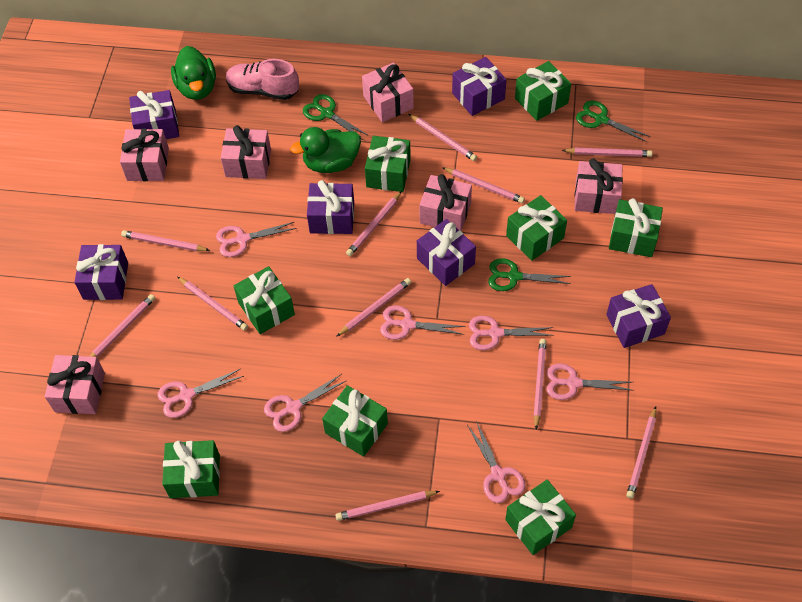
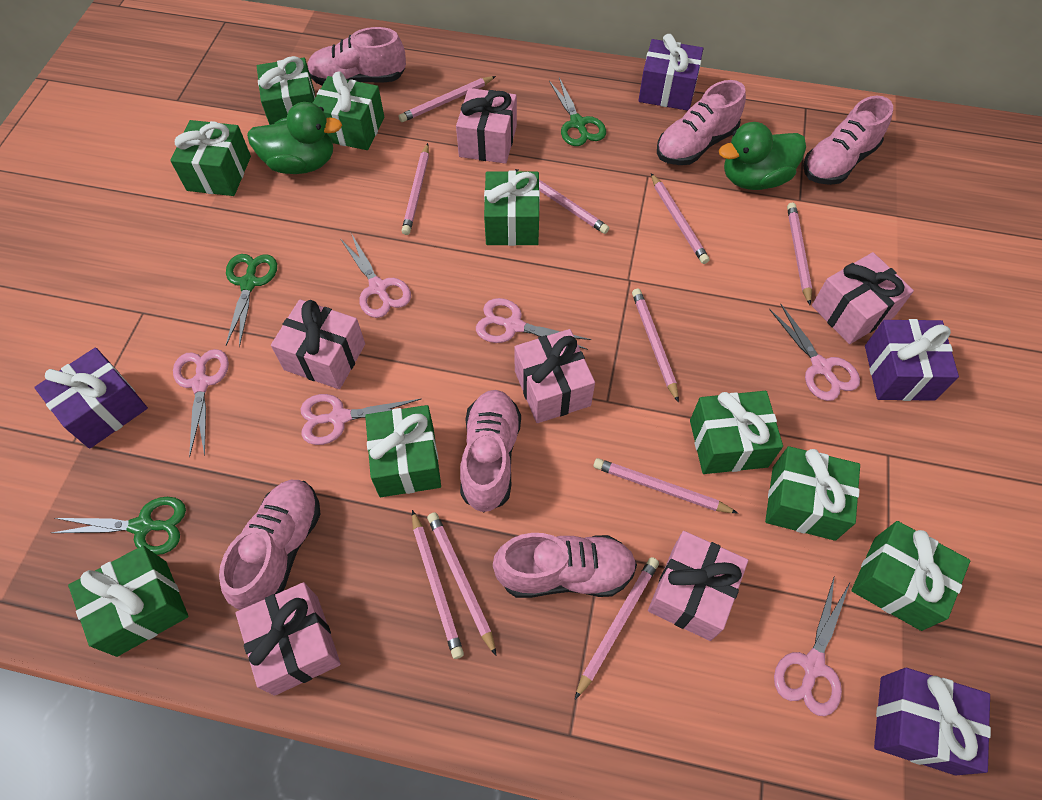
green gift: 8 -> 9
pink pencil: 11 -> 10
pink scissors: 7 -> 6
pink shoe: 1 -> 6
purple gift: 6 -> 4

